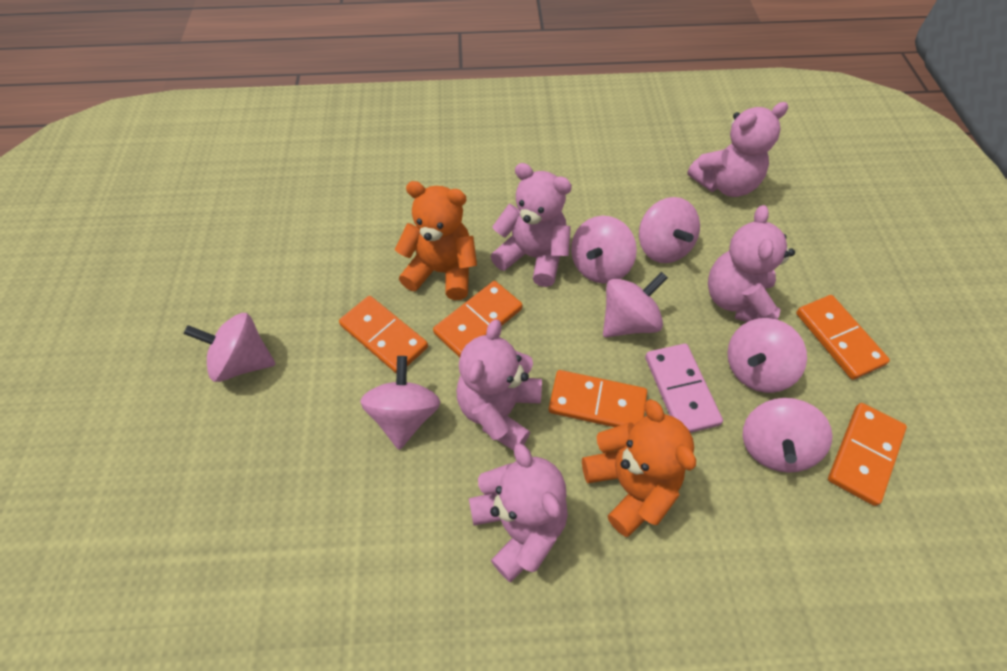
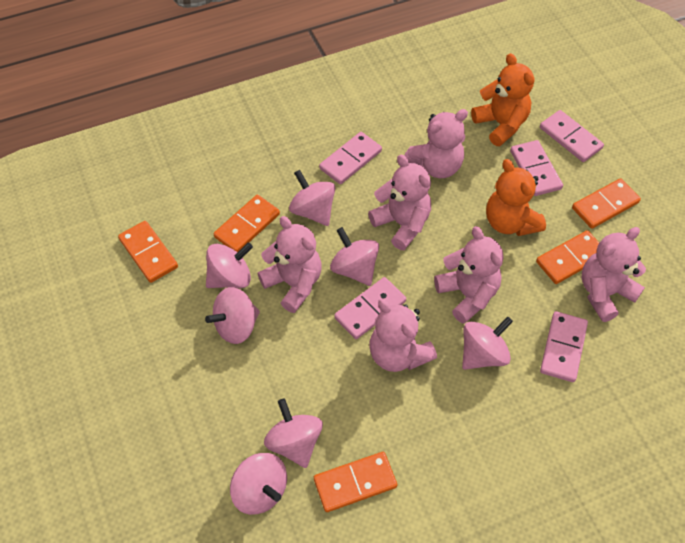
pink domino: 1 -> 5
pink teddy bear: 5 -> 6

